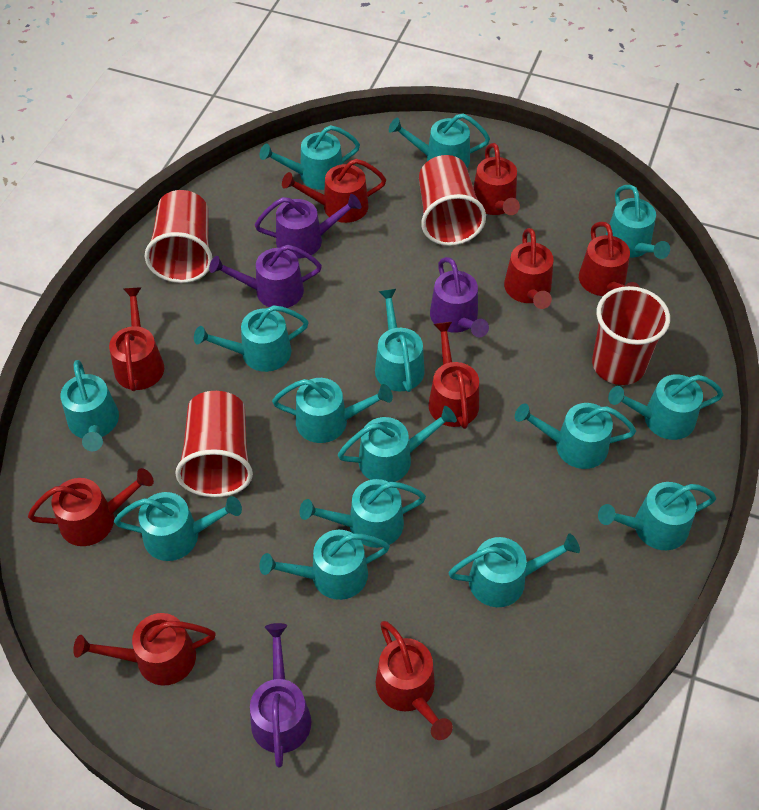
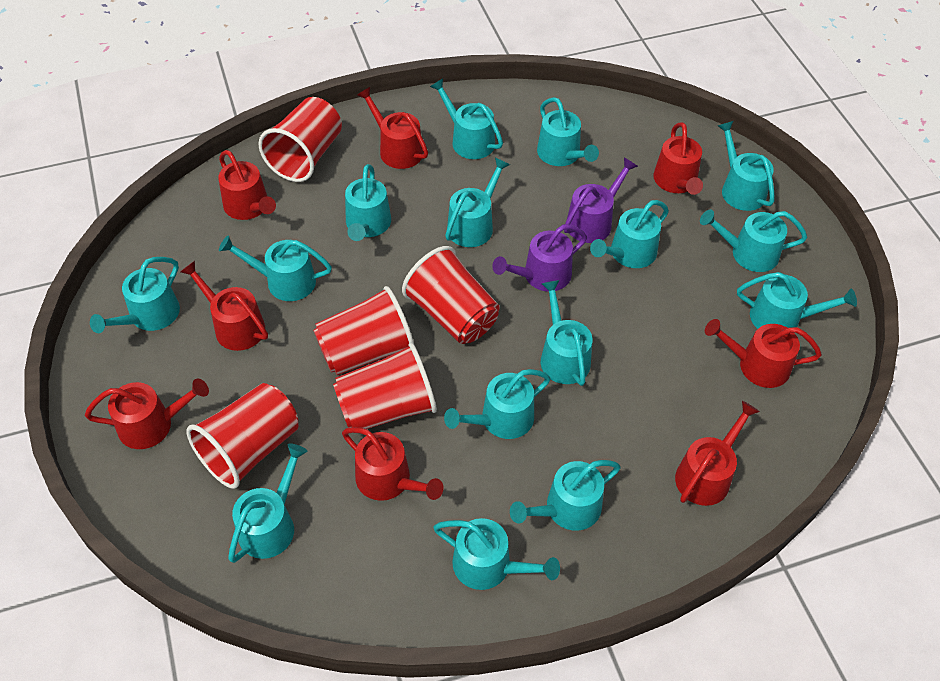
purple watering can: 4 -> 2
red cup: 4 -> 5
red watering can: 9 -> 8

